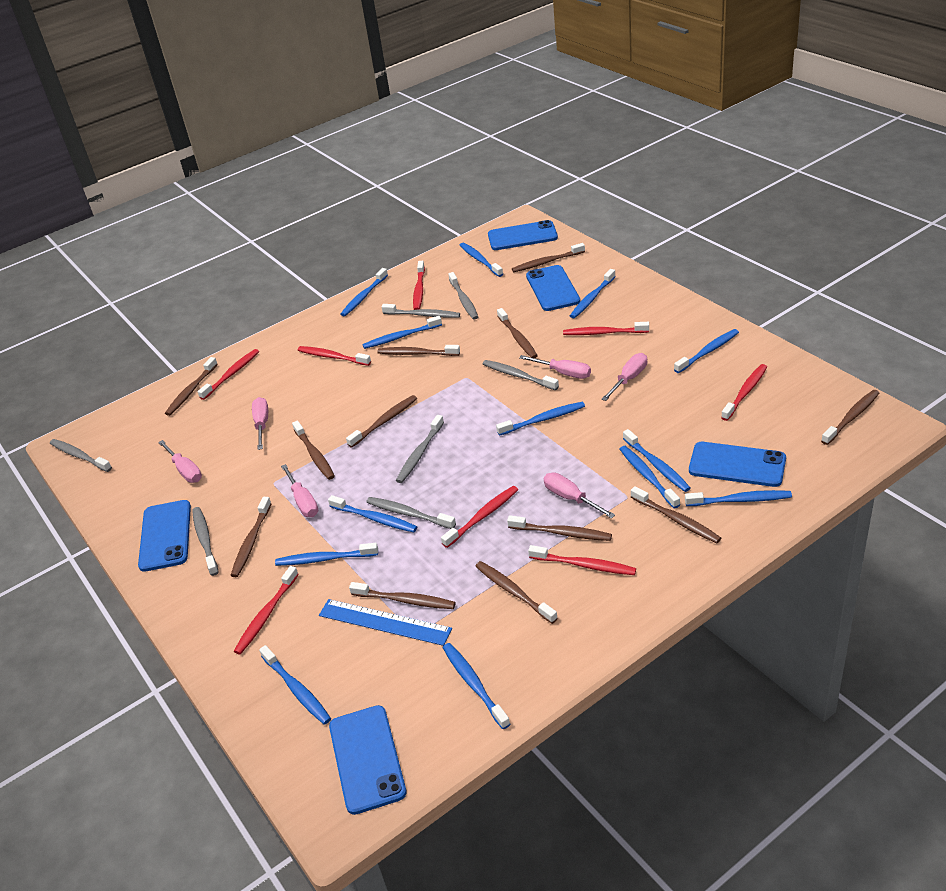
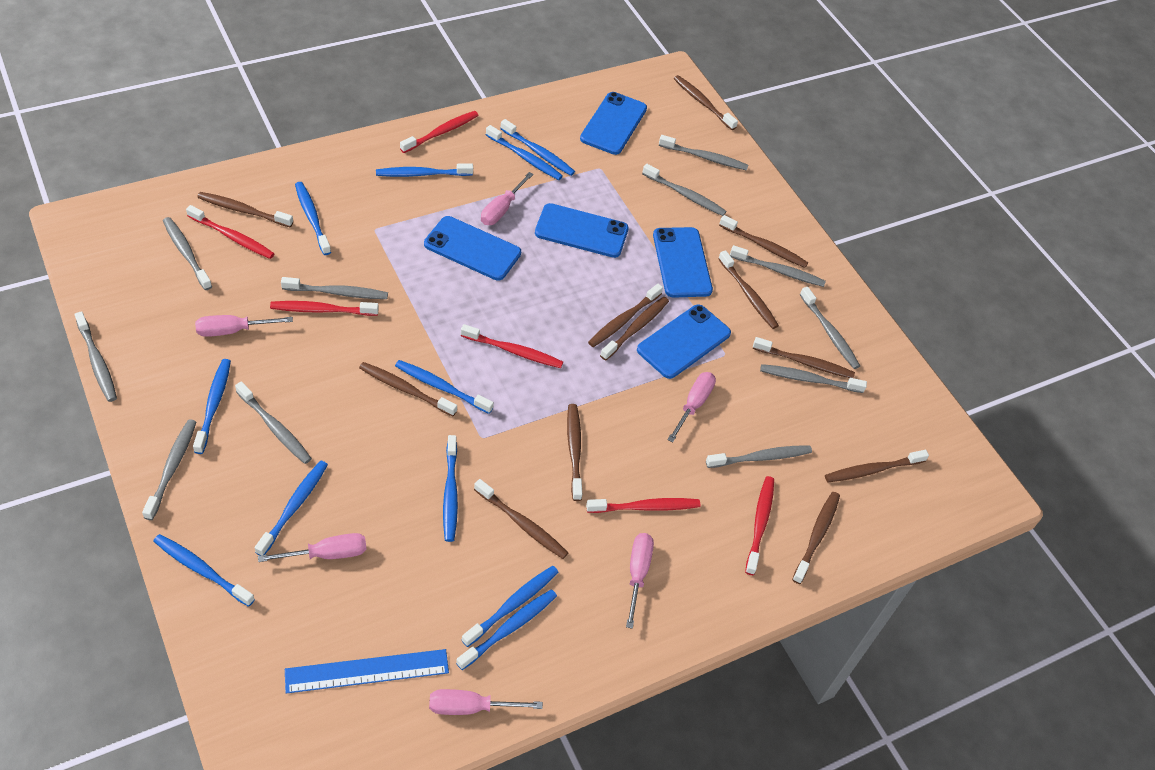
blue toothbrush: 13 -> 11
grey toothbrush: 7 -> 11
red toothbrush: 8 -> 6

